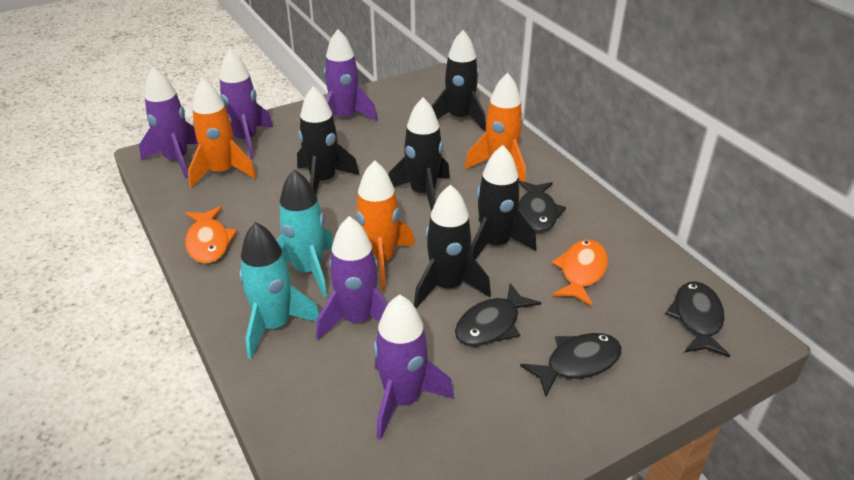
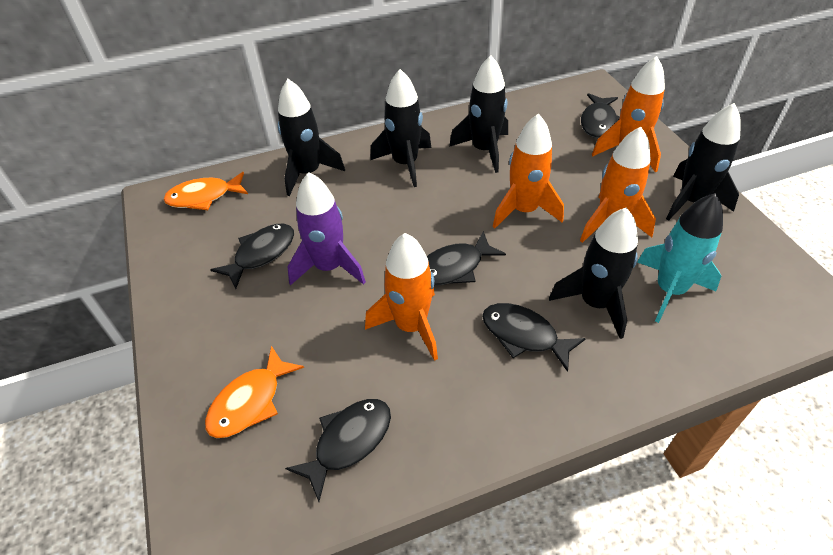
black fish: 4 -> 5
orange rocket: 3 -> 4
purple rocket: 5 -> 1
turquoise rocket: 2 -> 1

